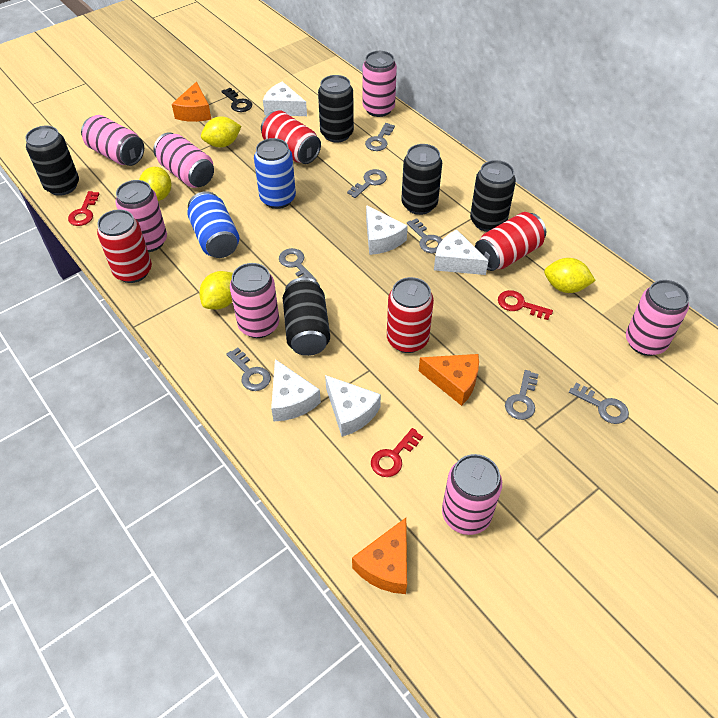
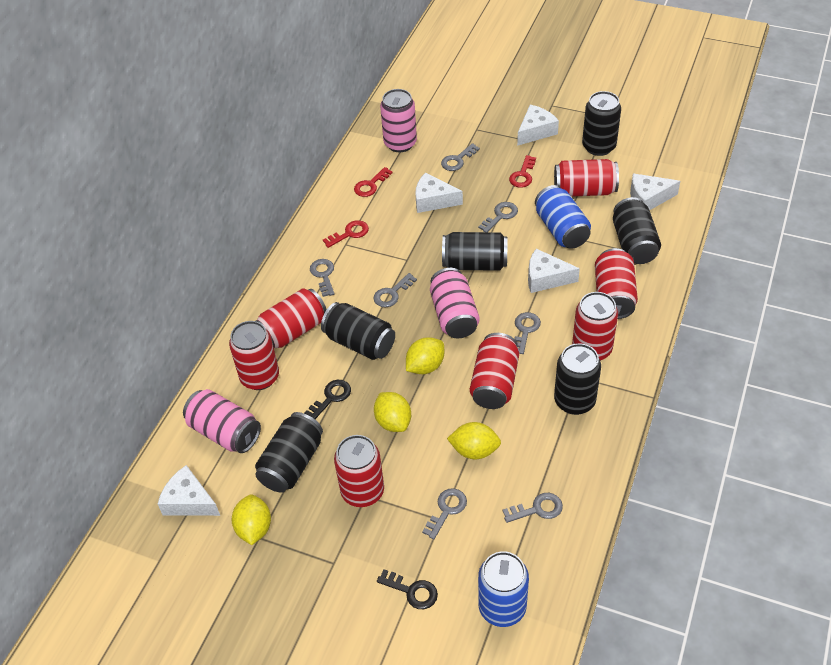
black can: 5 -> 6
black key: 1 -> 2
orange cheese: 3 -> 0
pink can: 7 -> 3
red can: 4 -> 7

